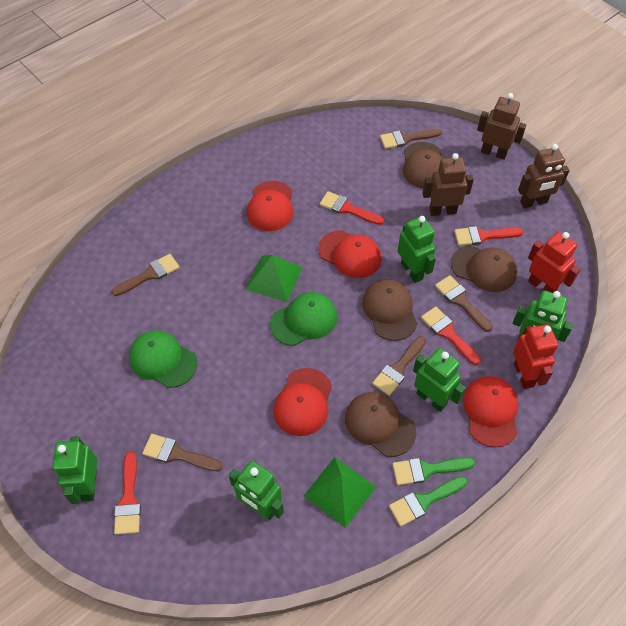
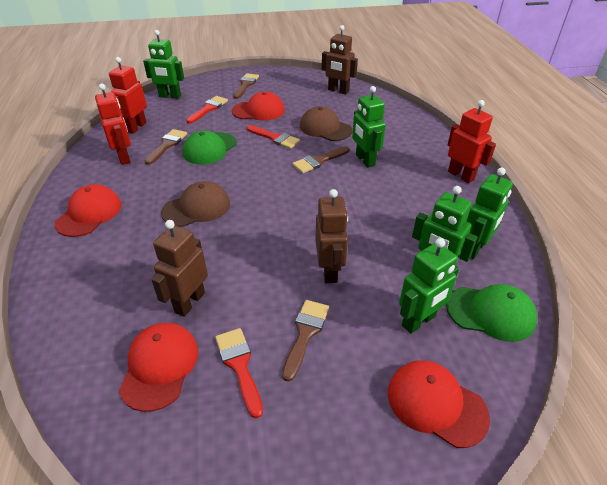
brown brush: 5 -> 4
brown cap: 4 -> 2
green brush: 2 -> 0
green pyramid: 2 -> 0
red brush: 4 -> 3
red robot: 2 -> 3

